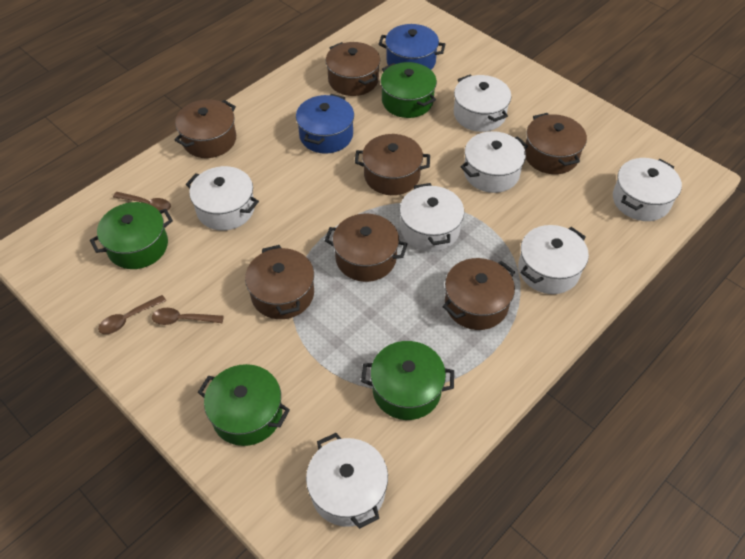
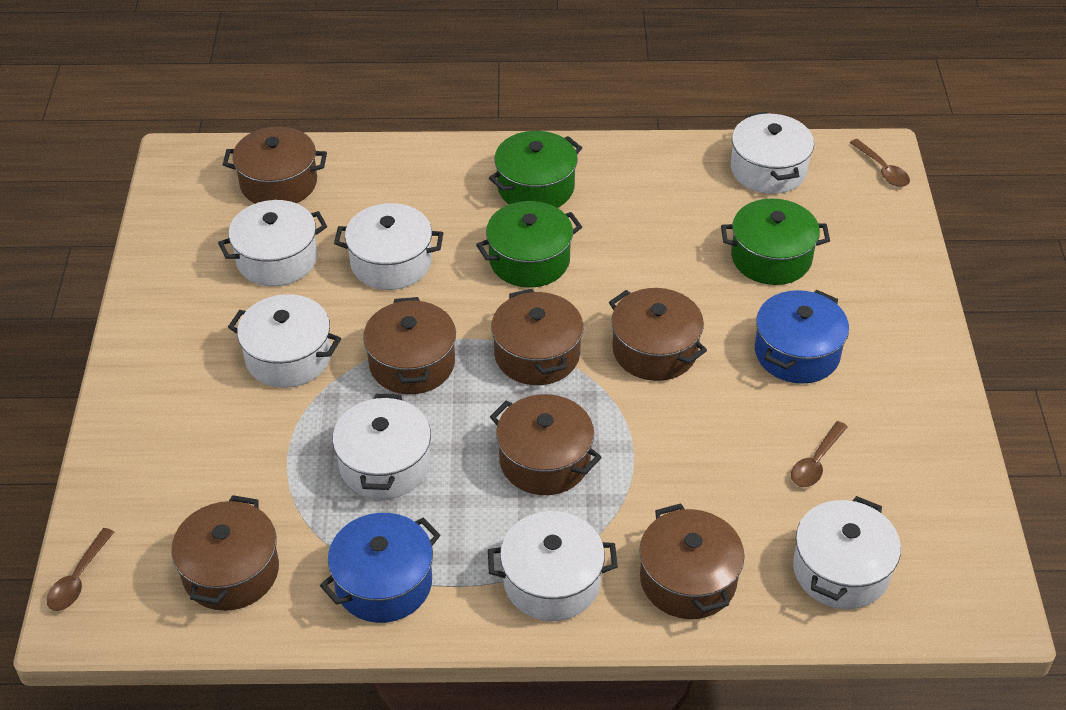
green pot: 4 -> 3

